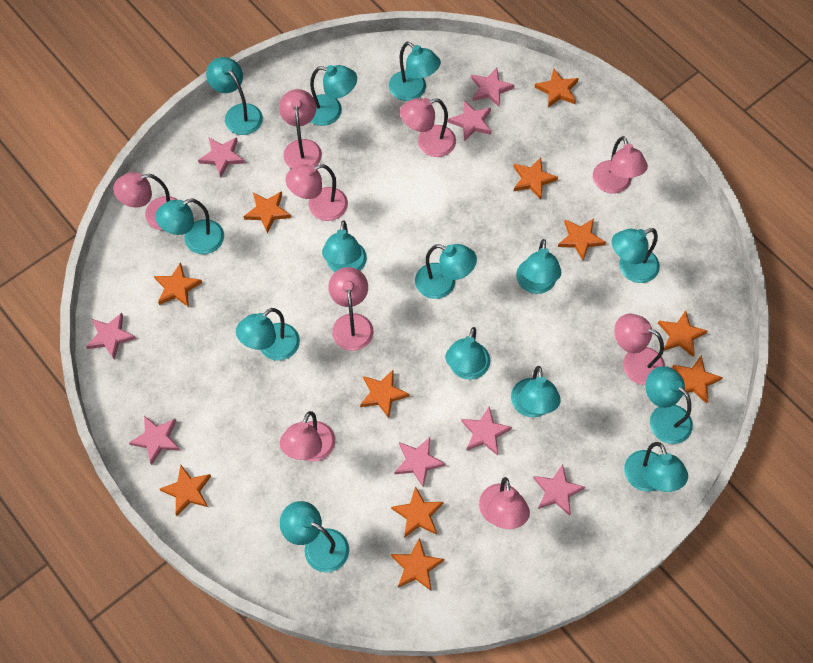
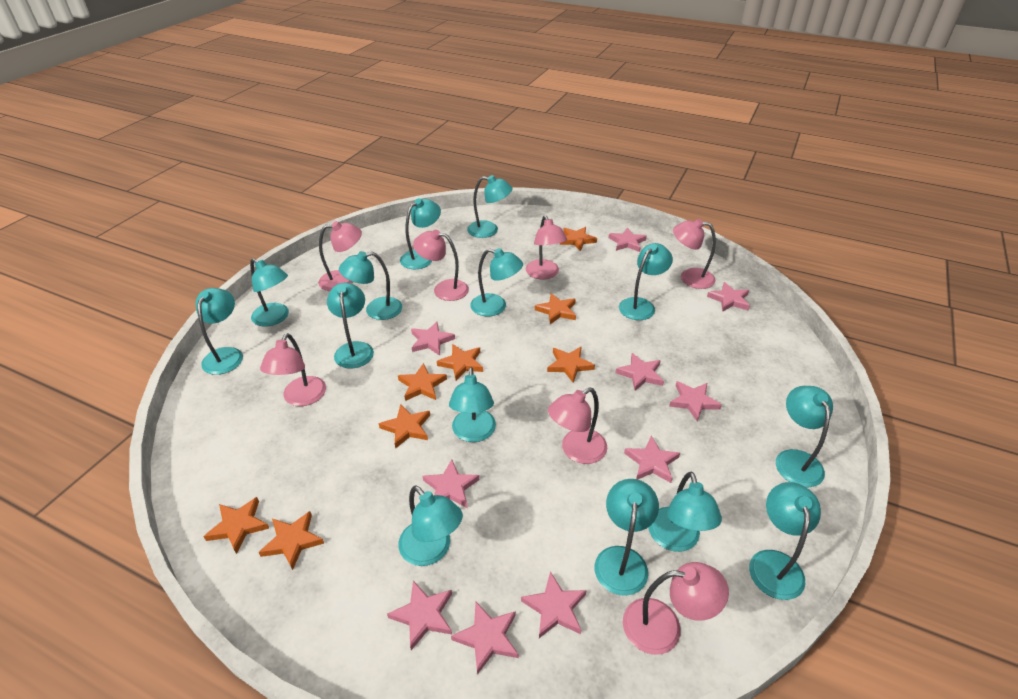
orange star: 11 -> 8
pink lamp: 9 -> 7
pink star: 8 -> 10

